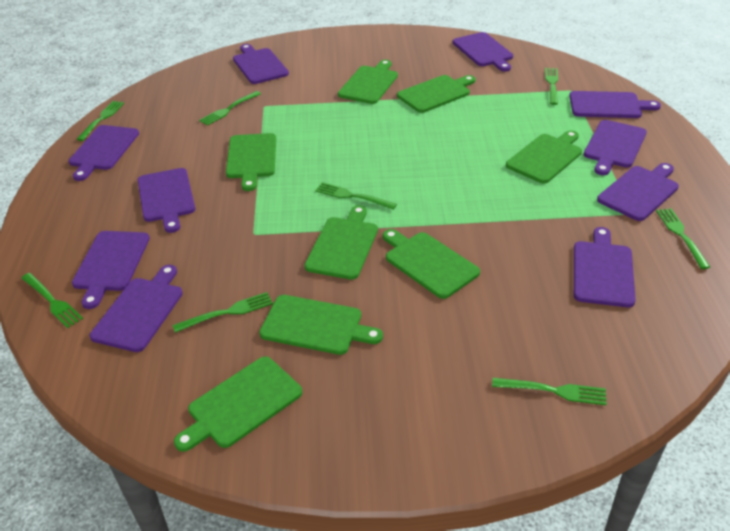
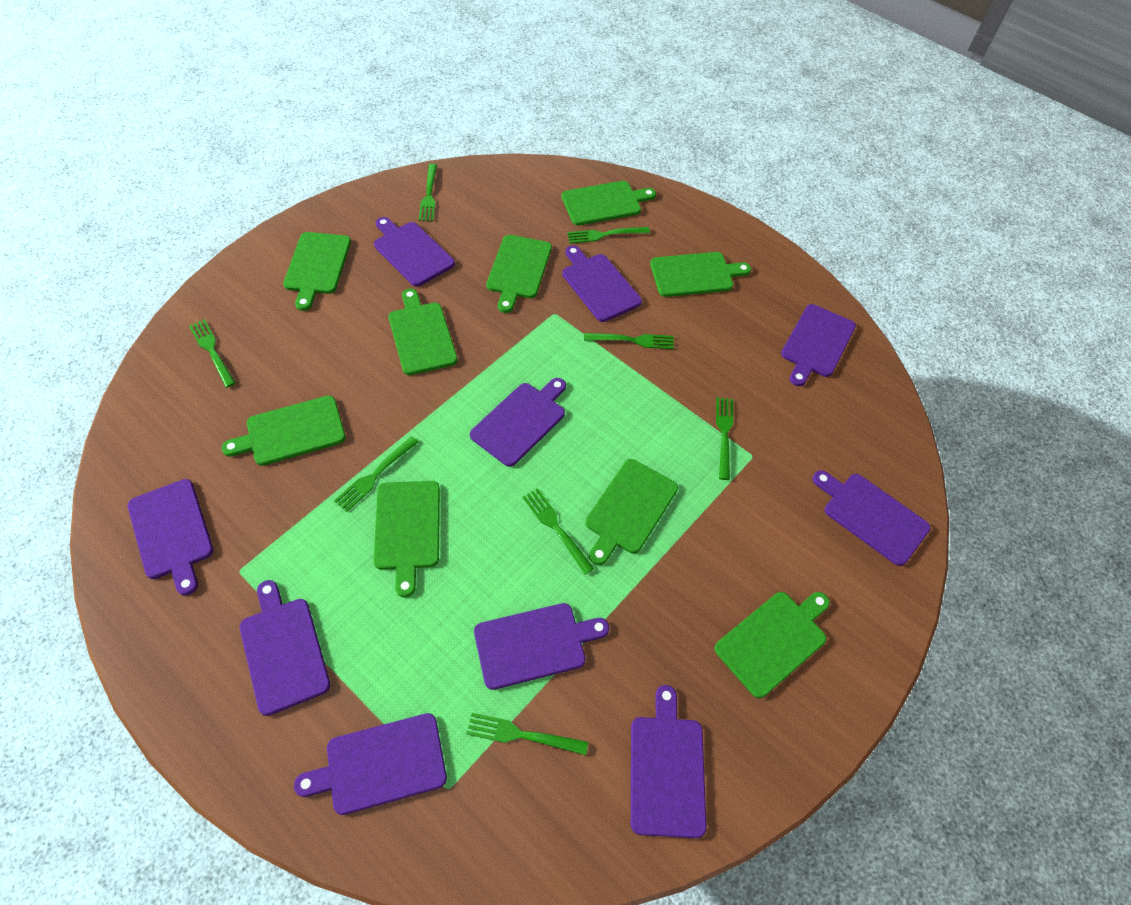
green cutting board: 8 -> 9

